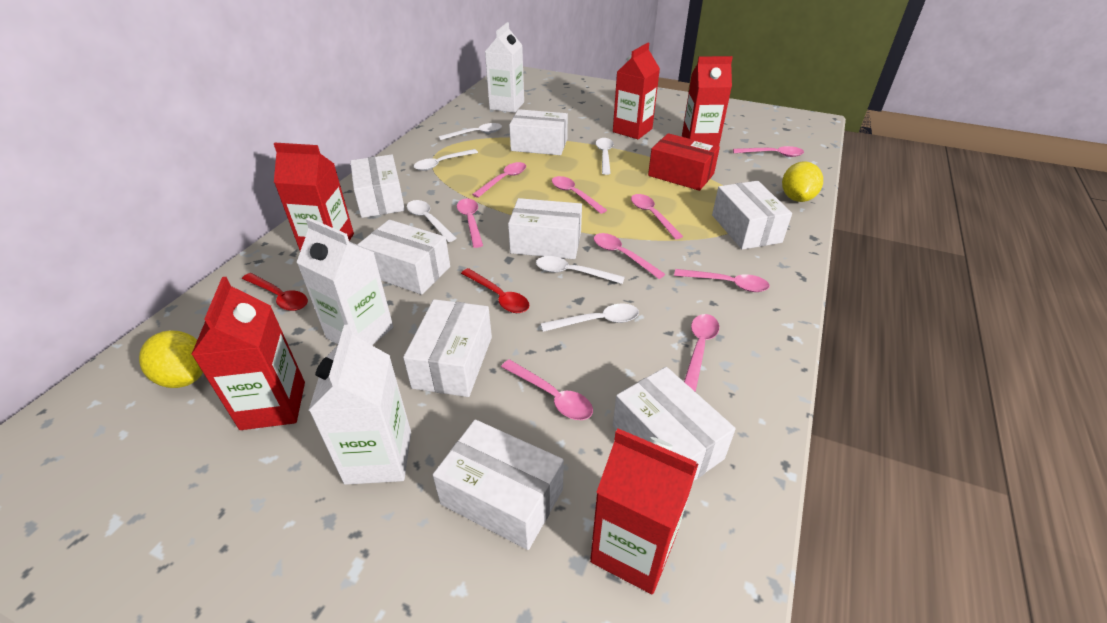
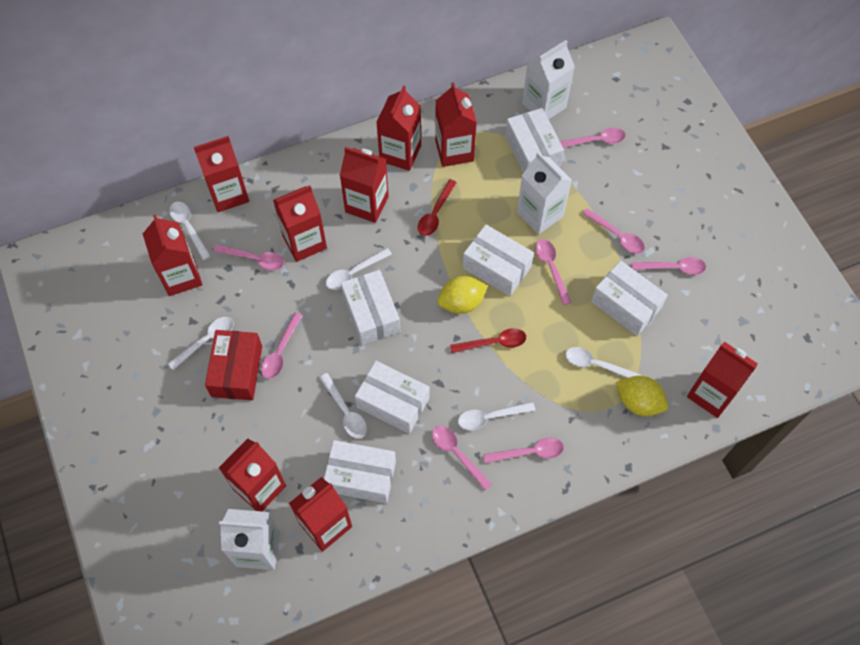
pink spoon: 9 -> 8
red carton: 5 -> 9
white box: 8 -> 6

